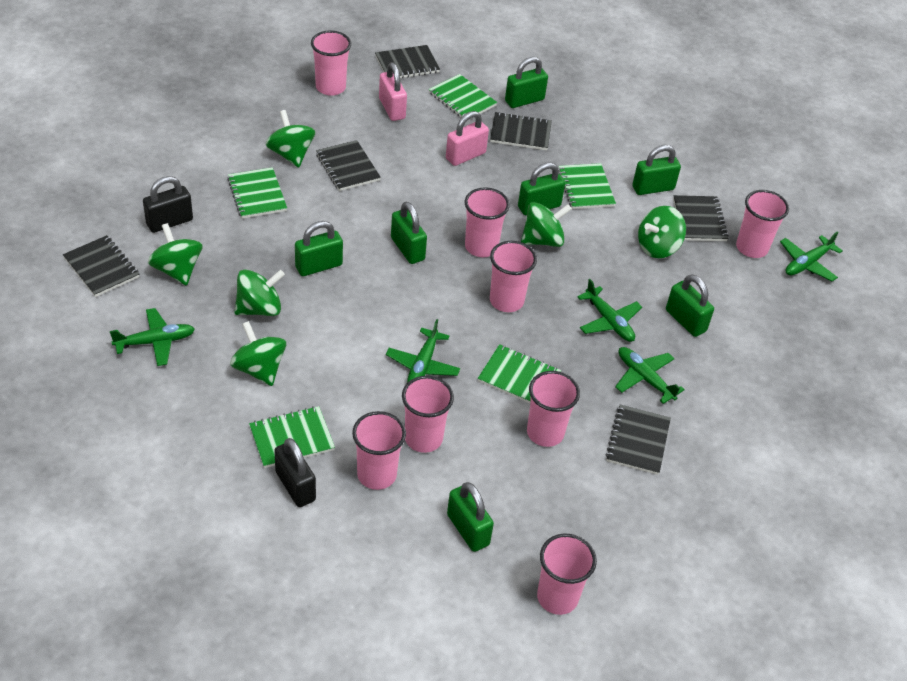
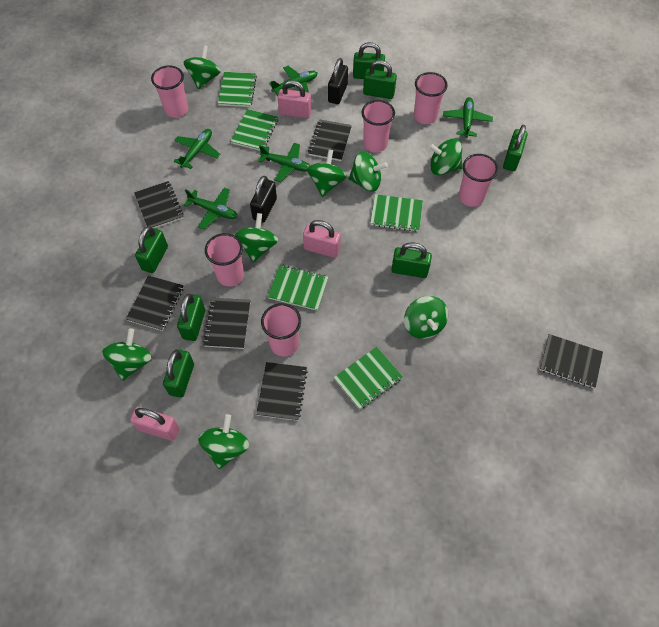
green spinning top: 6 -> 8
pink cup: 8 -> 6
pink padlock: 2 -> 3

